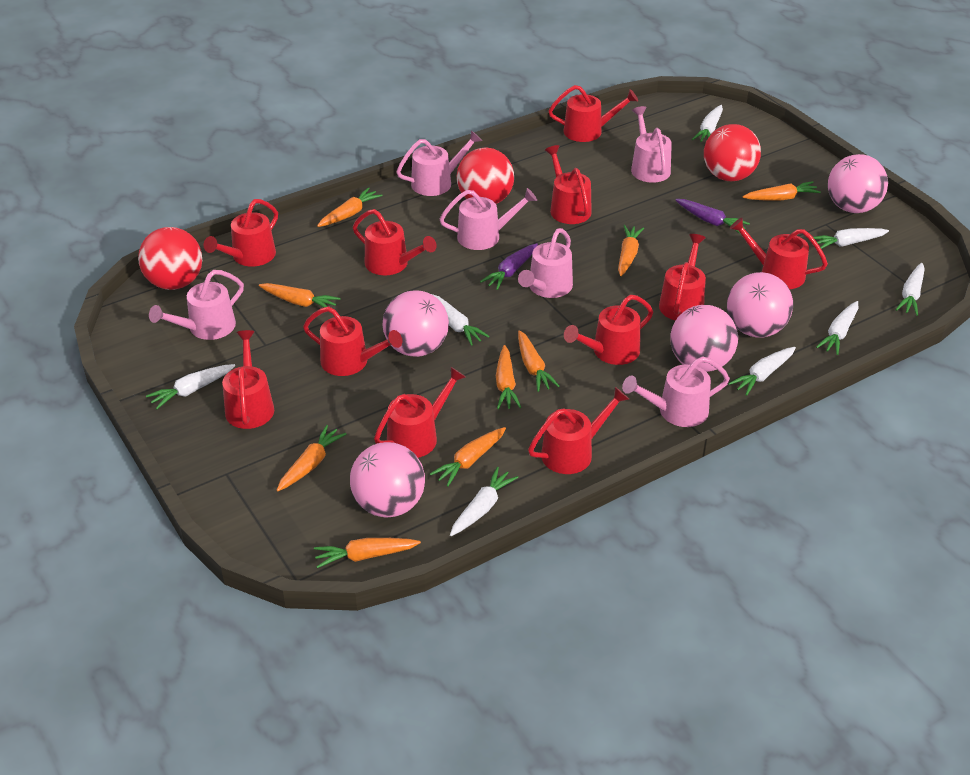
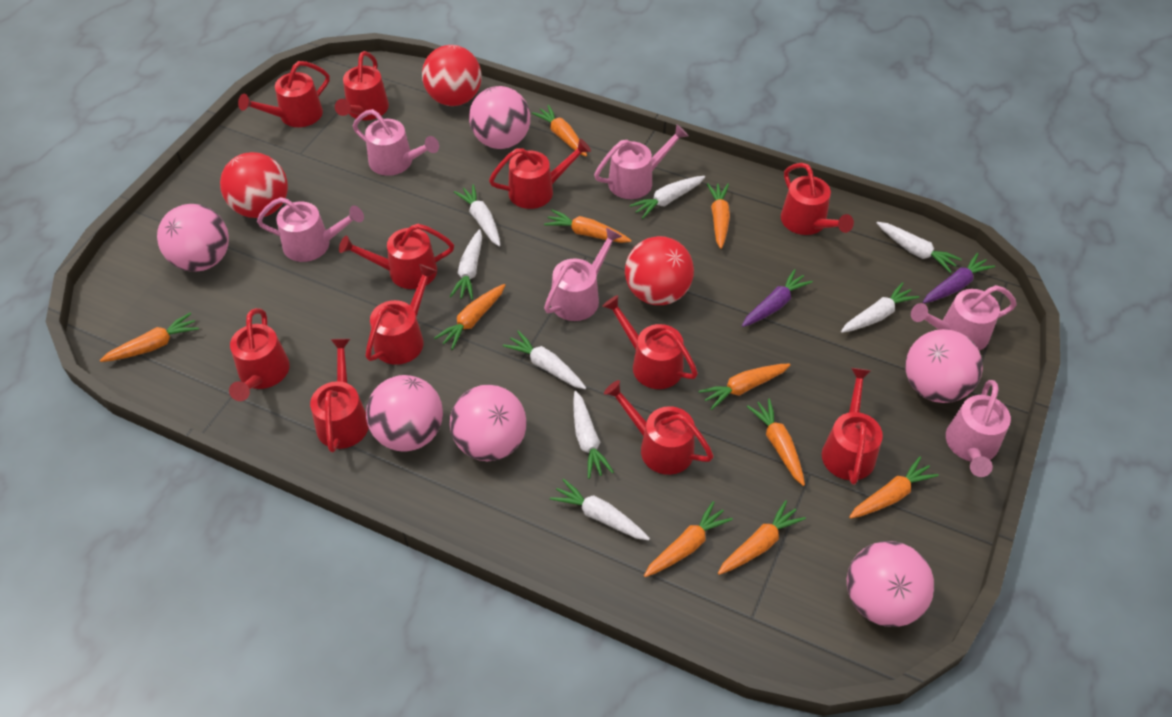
orange carrot: 9 -> 10
pink ball: 5 -> 6

